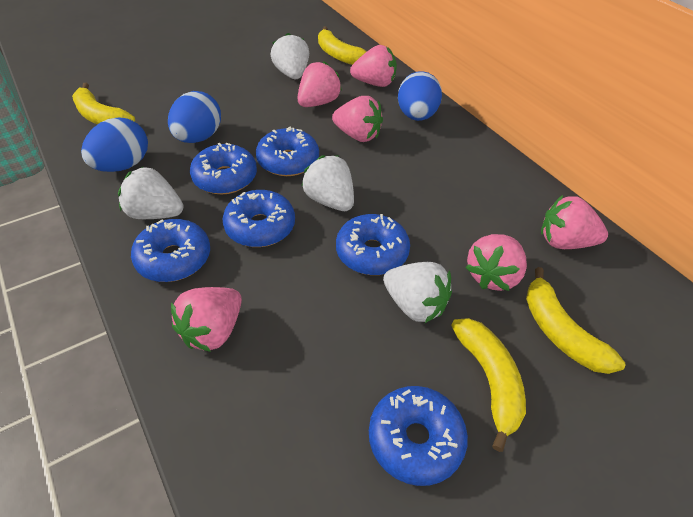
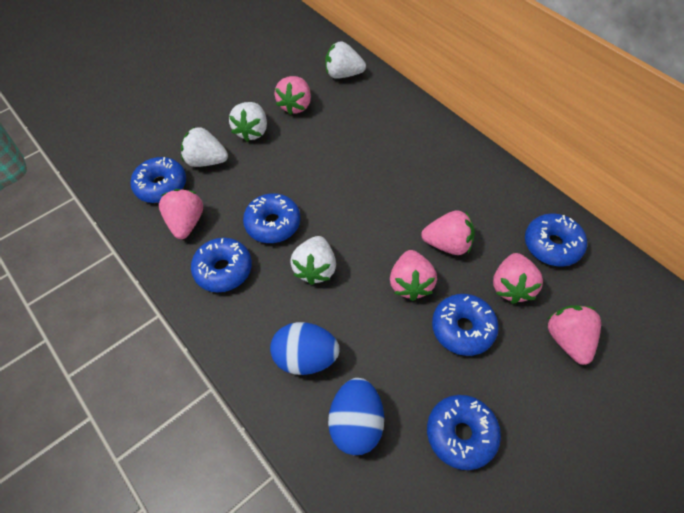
blue egg: 3 -> 2
yellow banana: 4 -> 0

